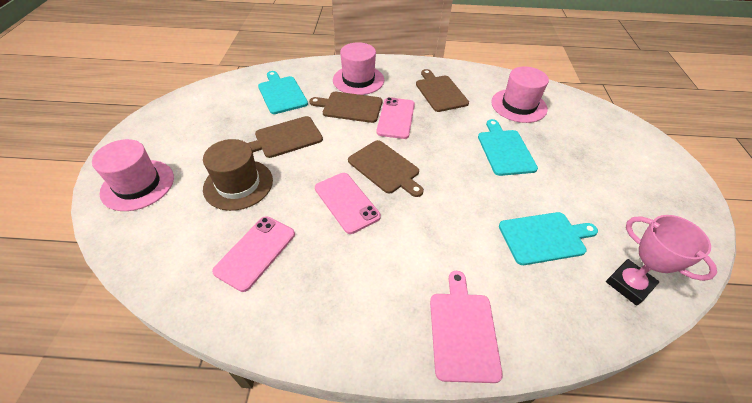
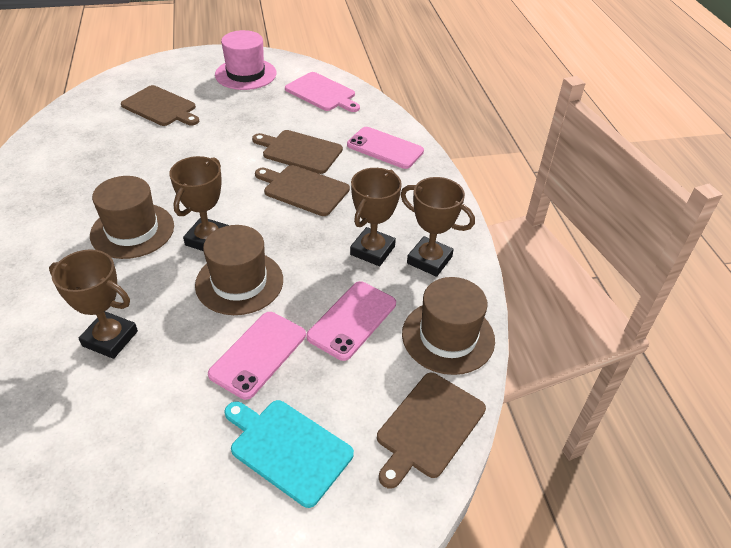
brown hat: 1 -> 3
brown trophy: 0 -> 4
pink hat: 3 -> 1
pink trophy: 1 -> 0
turquoise cutting board: 3 -> 1

